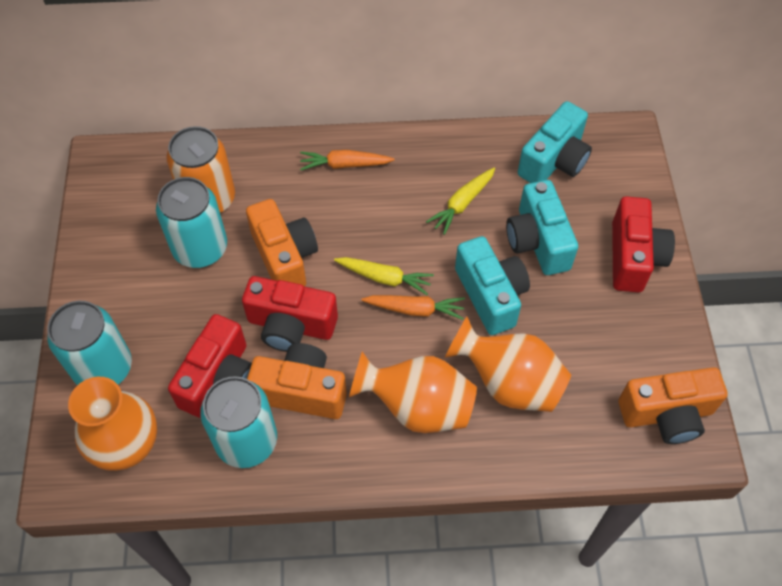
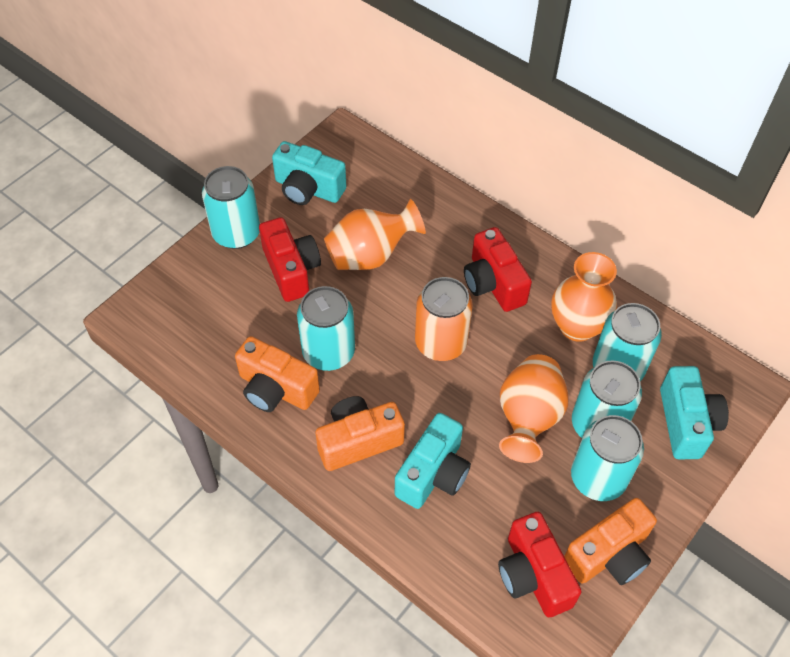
orange carrot: 2 -> 0
turquoise can: 3 -> 5
yellow carrot: 2 -> 0

